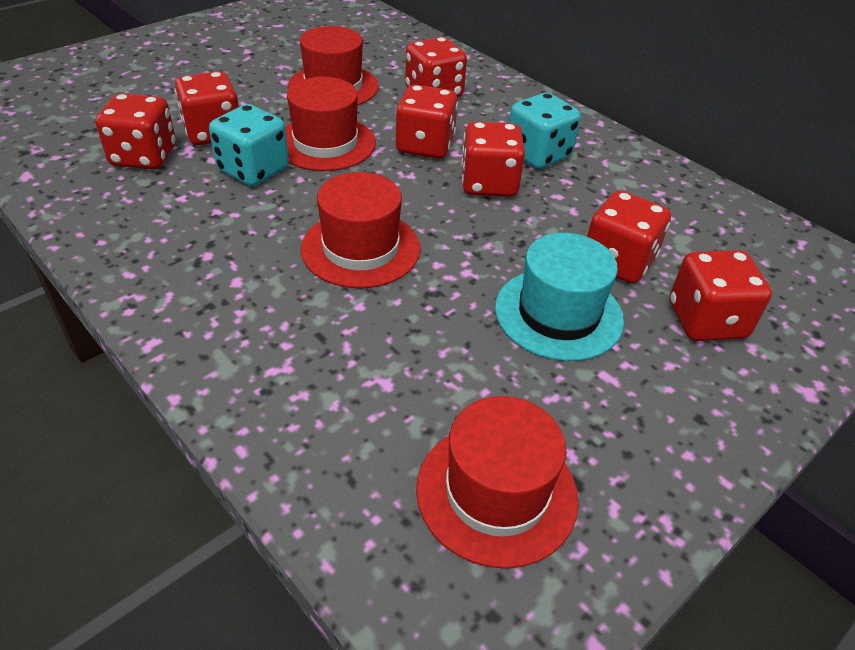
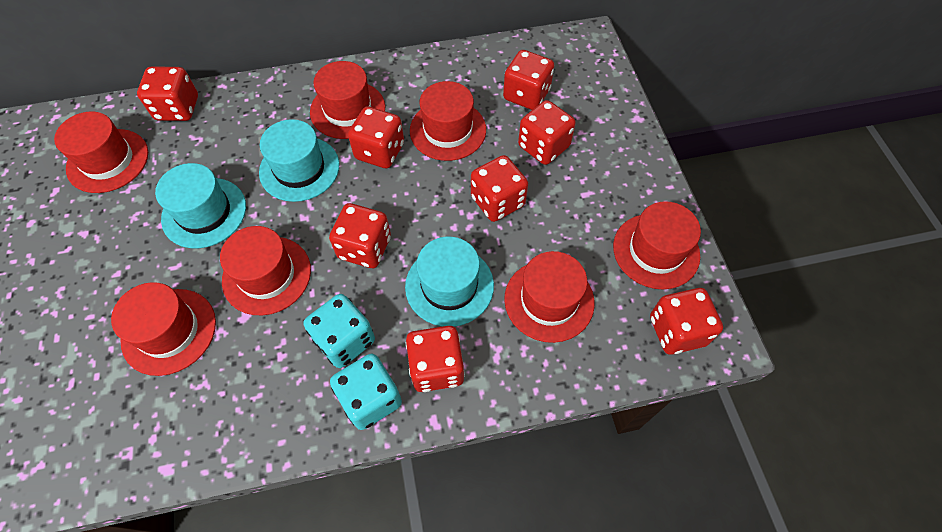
red dice: 7 -> 8
red hat: 4 -> 7
turquoise hat: 1 -> 3

